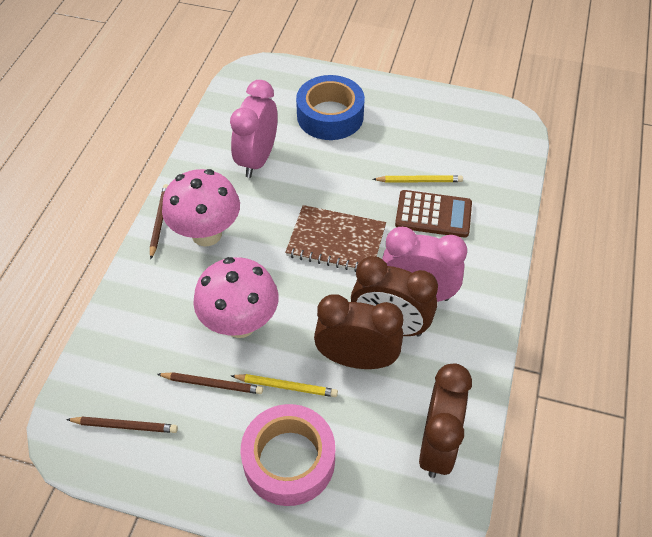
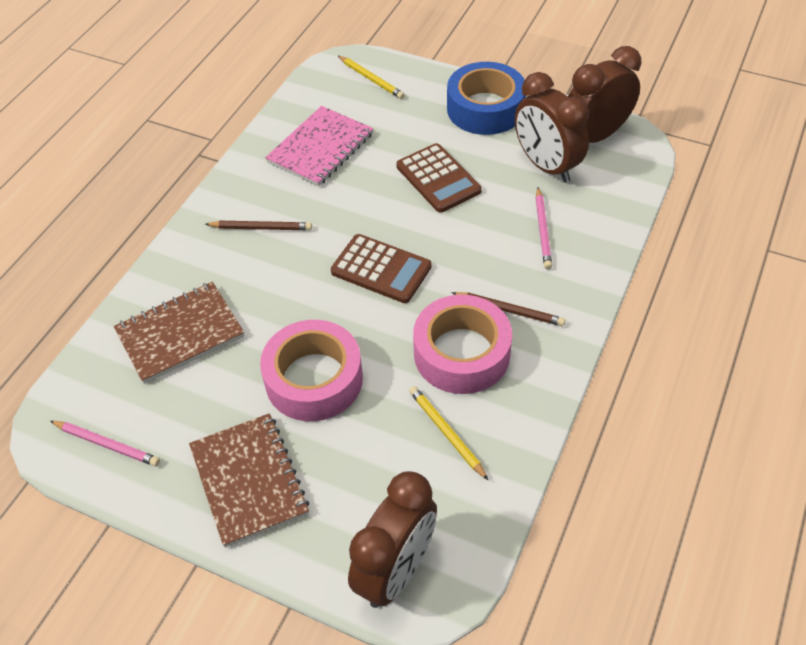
brown calculator: 1 -> 2
brown notebook: 1 -> 2
brown pencil: 3 -> 2
pink clock: 2 -> 0
pink mushroom: 2 -> 0
pink notebook: 0 -> 1
pink pencil: 0 -> 2
pink tape: 1 -> 2

